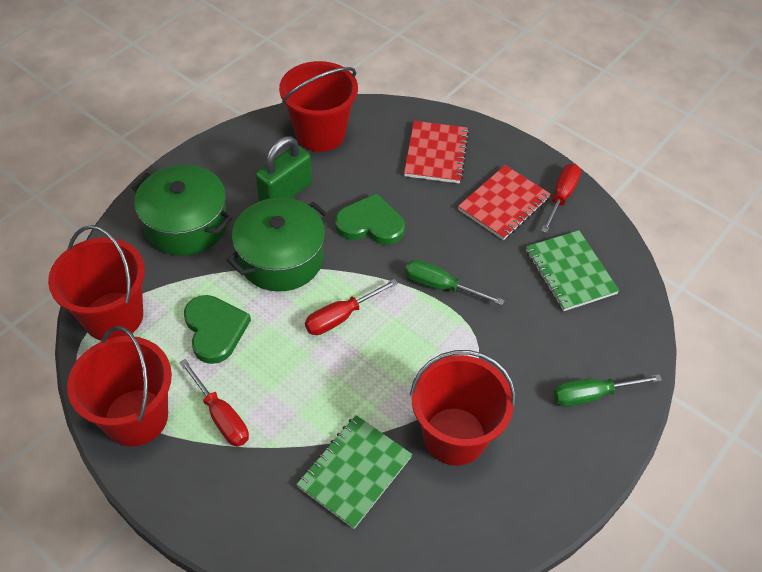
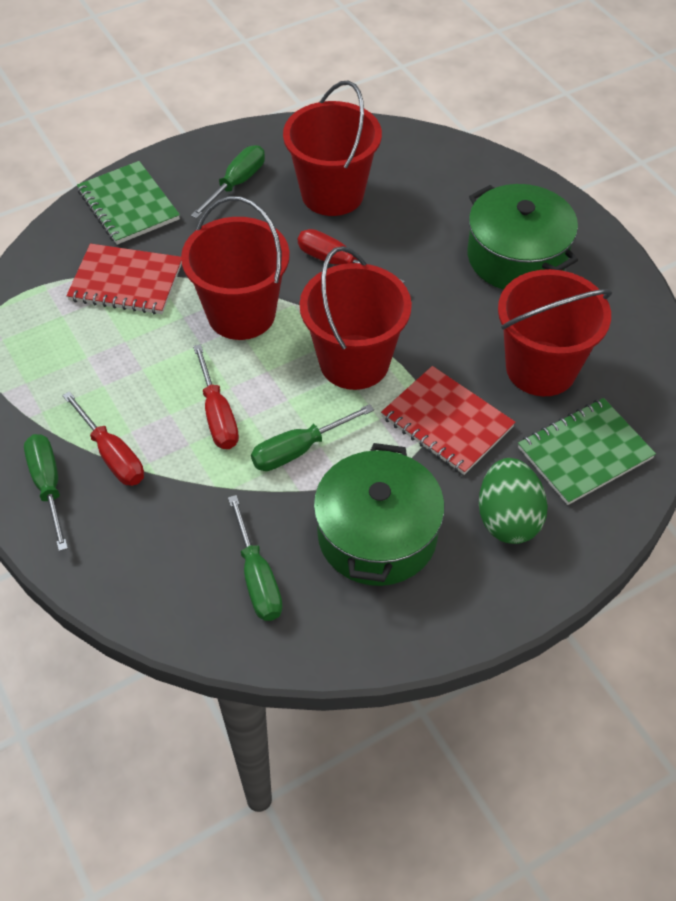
green egg: 0 -> 1
green heart: 2 -> 0
green padlock: 1 -> 0
green screwdriver: 2 -> 4

